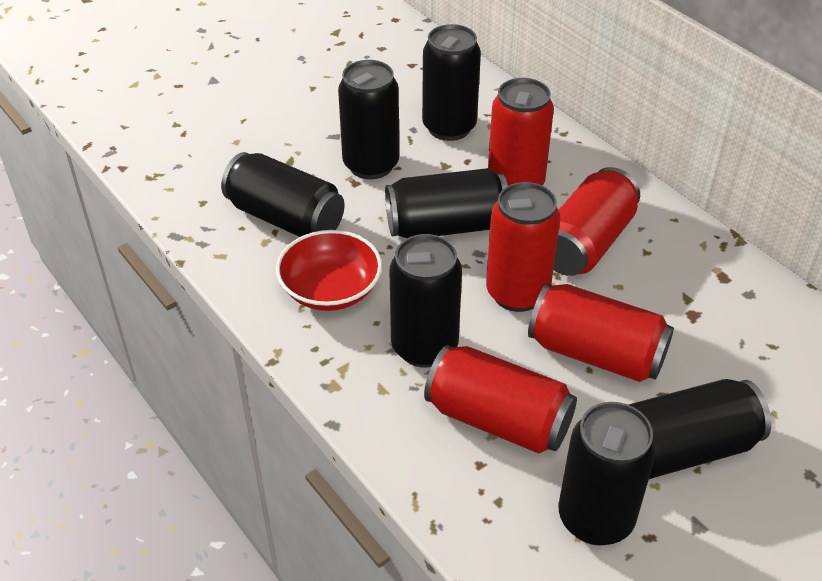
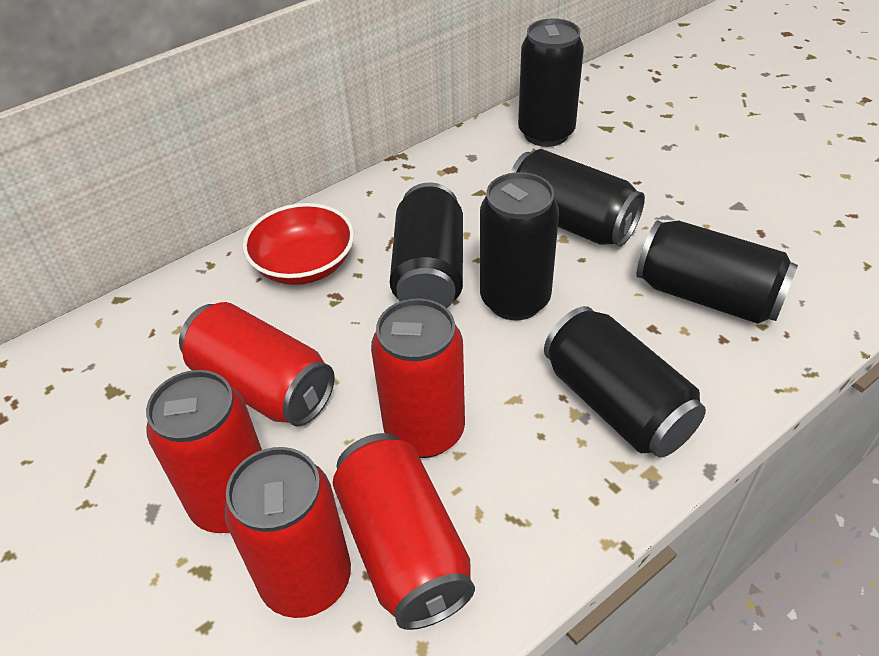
black can: 7 -> 6

